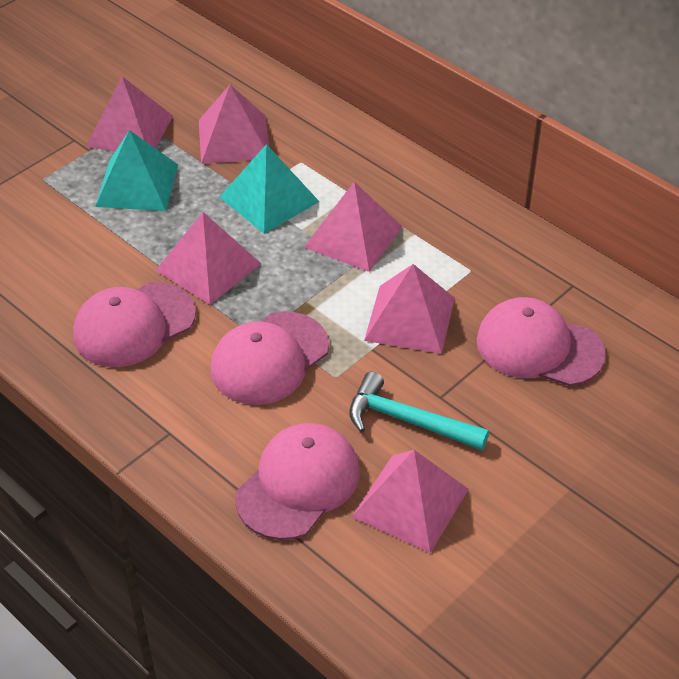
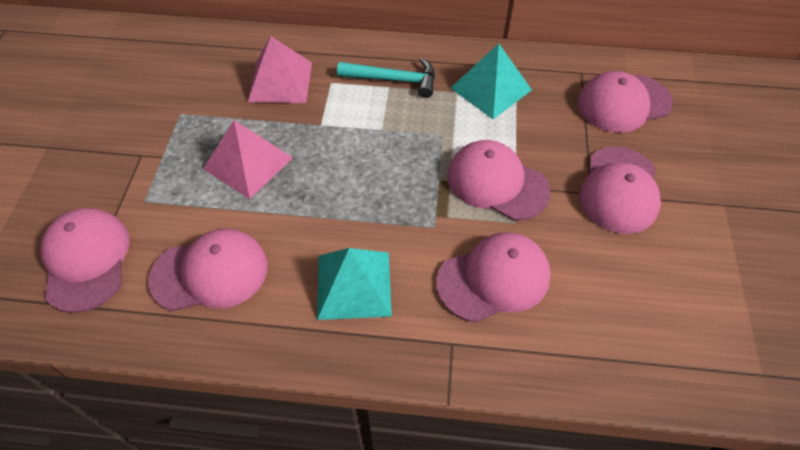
pink cap: 4 -> 6
pink pyramid: 6 -> 2

